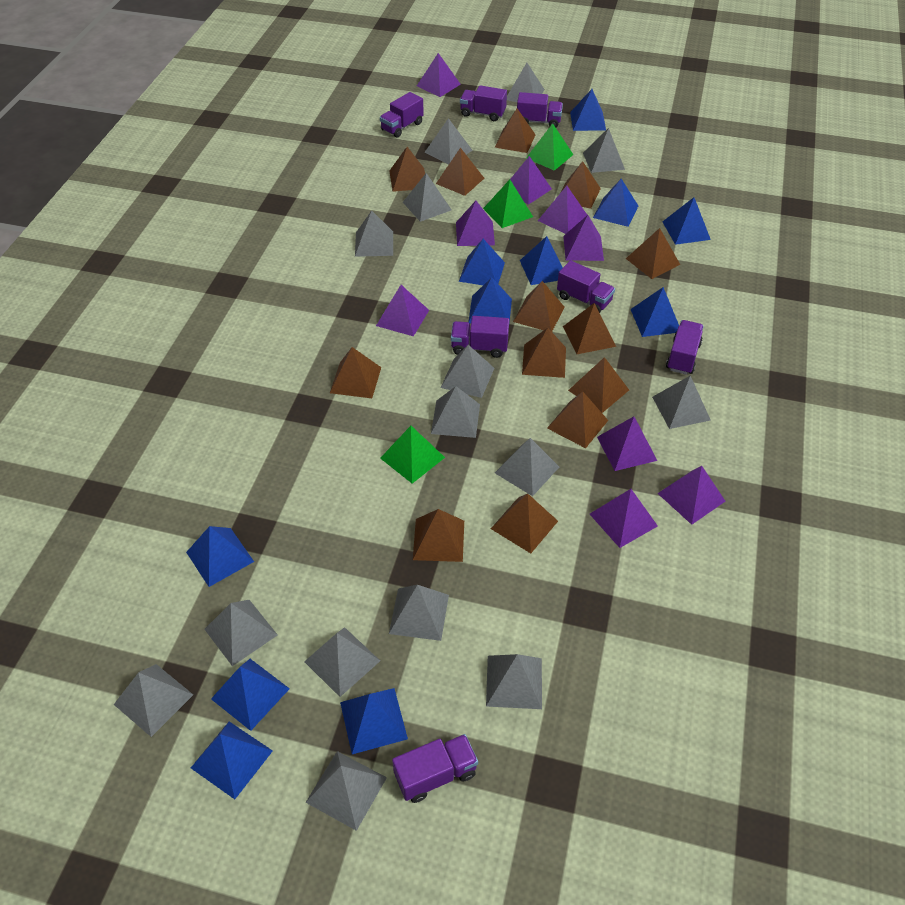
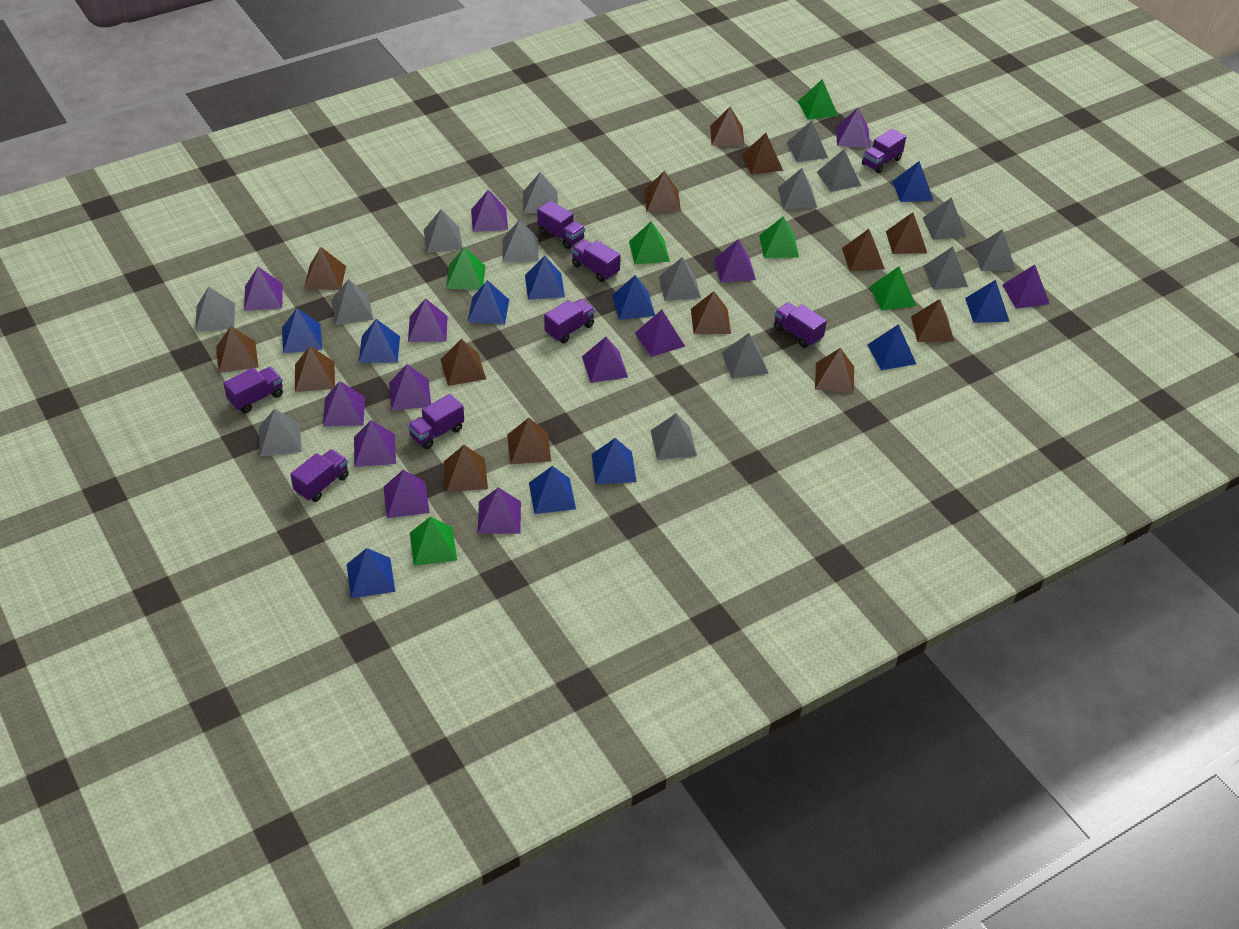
brown pyramid: 13 -> 14
green pyramid: 3 -> 6
purple pyramid: 9 -> 13
purple truck: 7 -> 8

